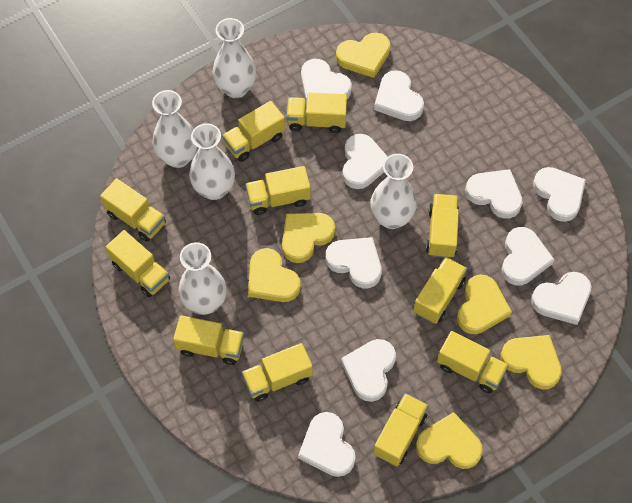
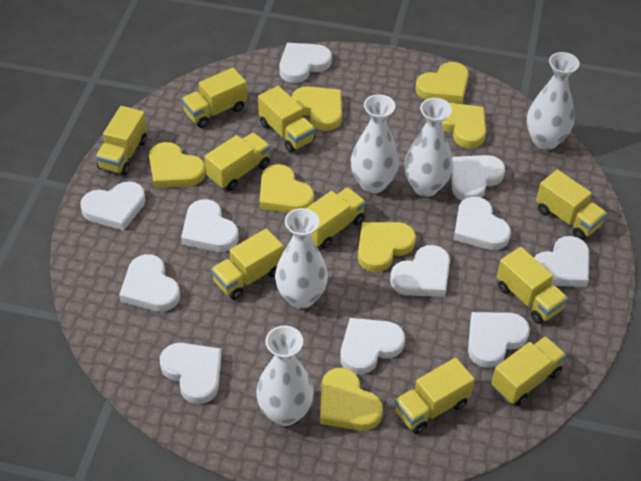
white heart: 10 -> 11
yellow heart: 6 -> 7
yellow truck: 11 -> 10

